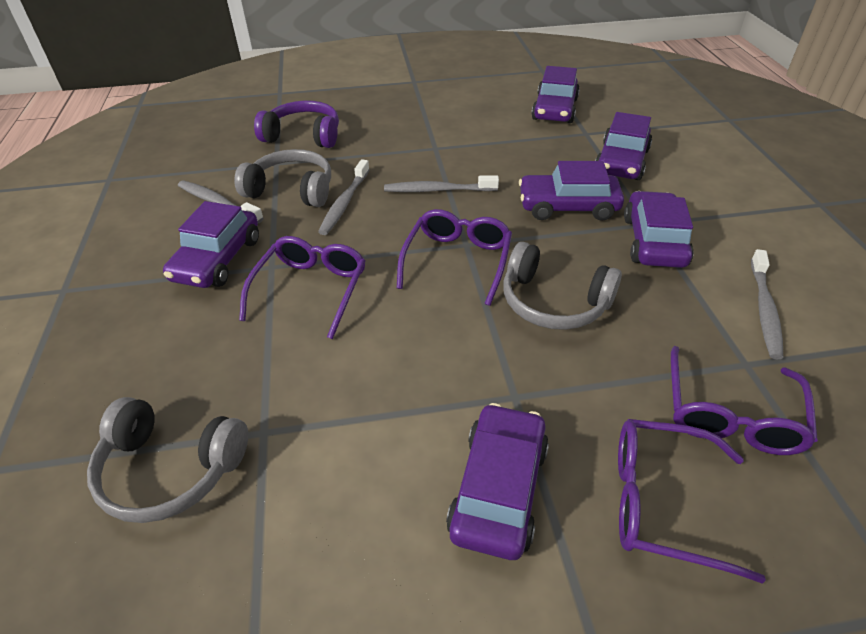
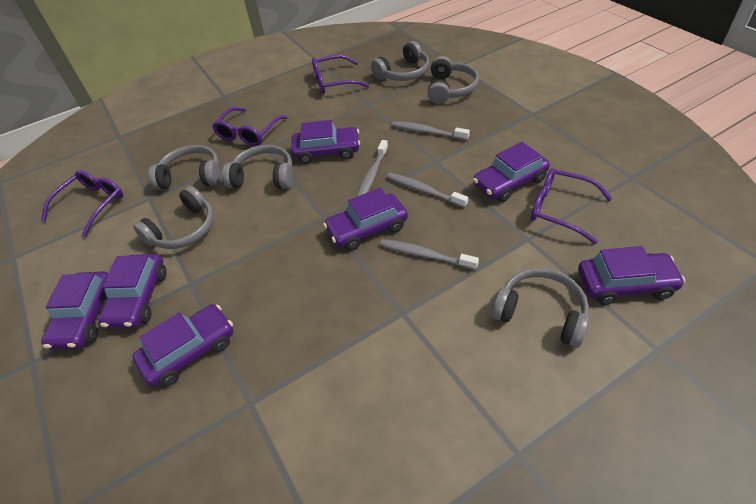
grey headphones: 3 -> 6
purple car: 6 -> 7
purple headphones: 1 -> 0

